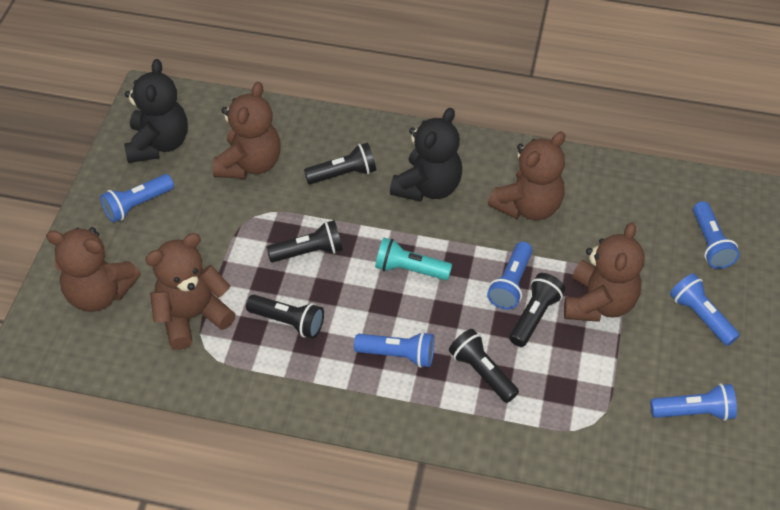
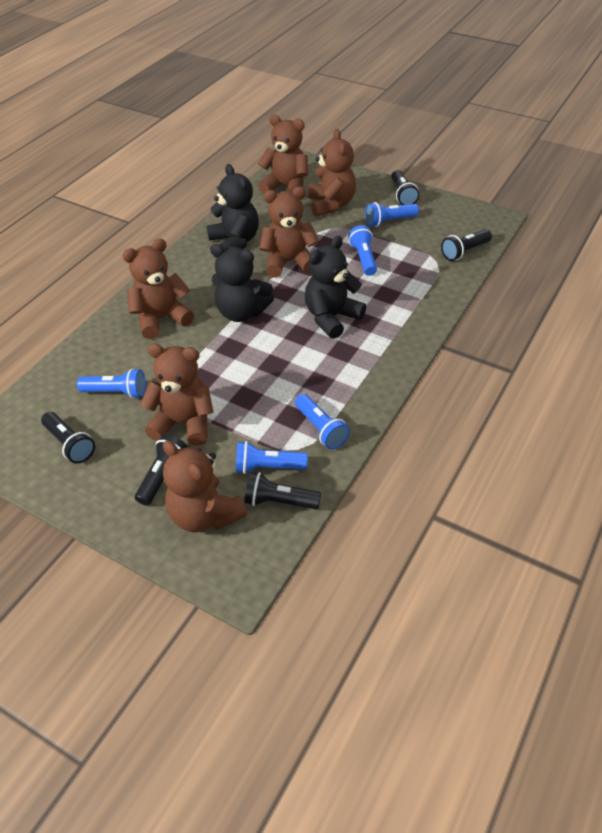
black teddy bear: 2 -> 3
blue flashlight: 6 -> 5
brown teddy bear: 5 -> 6
turquoise flashlight: 1 -> 0

